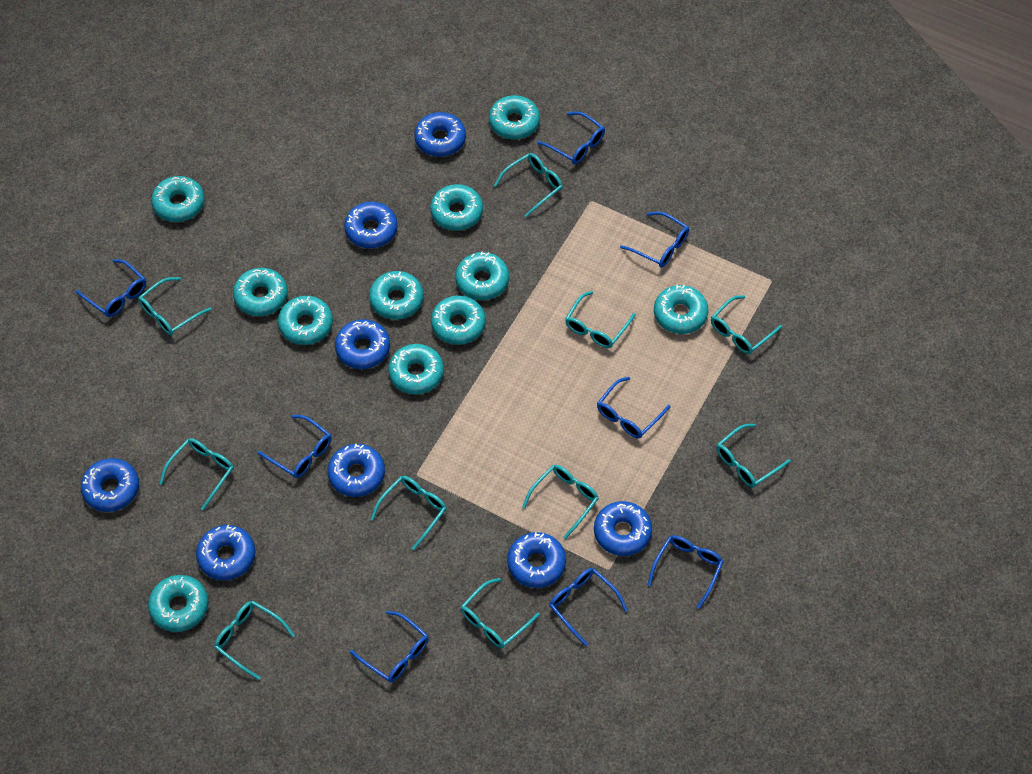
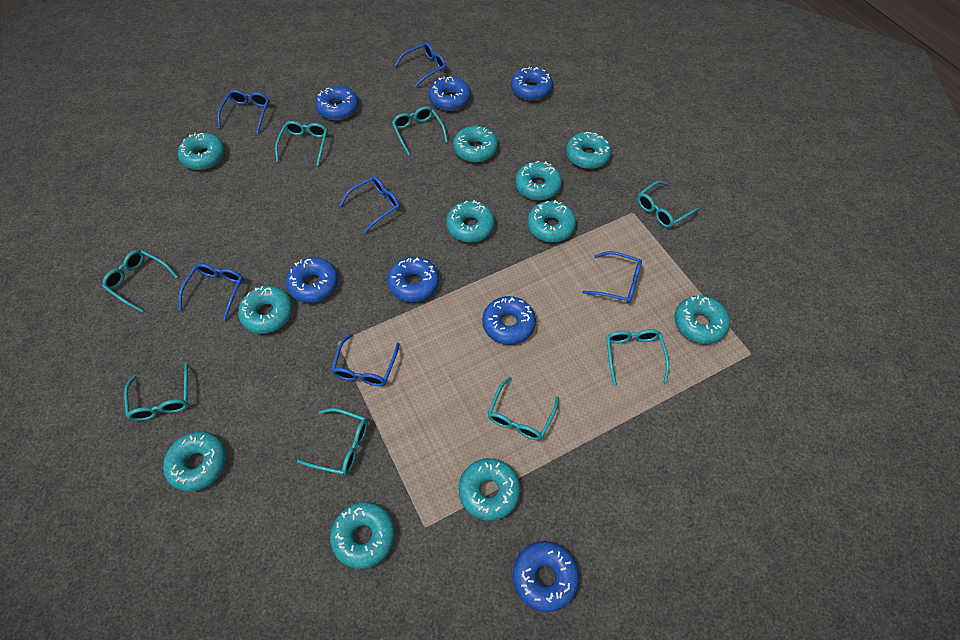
blue donut: 8 -> 7
blue glasses: 8 -> 6
turquoise glasses: 10 -> 8

